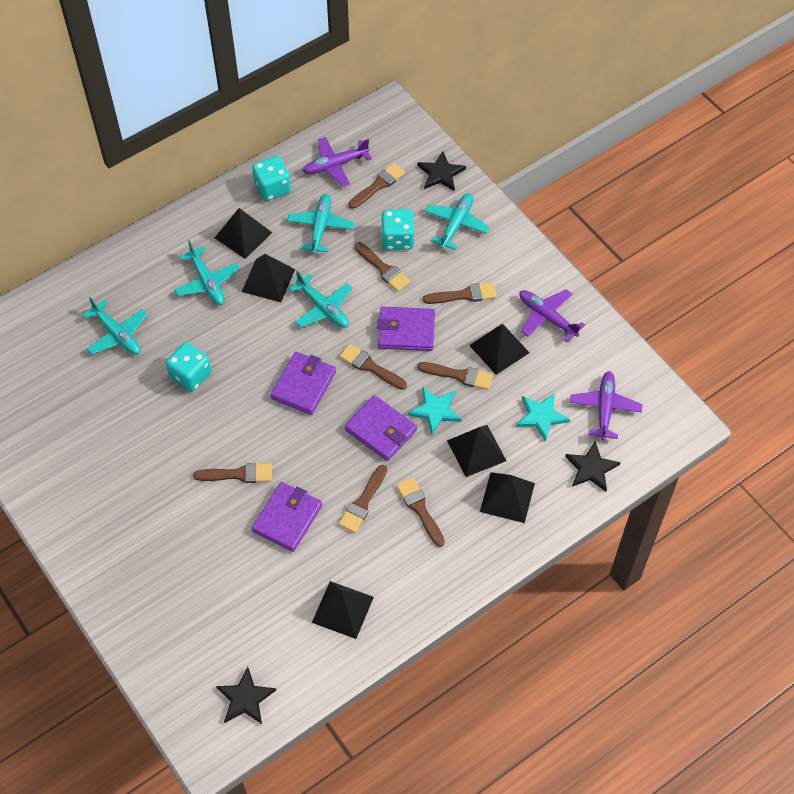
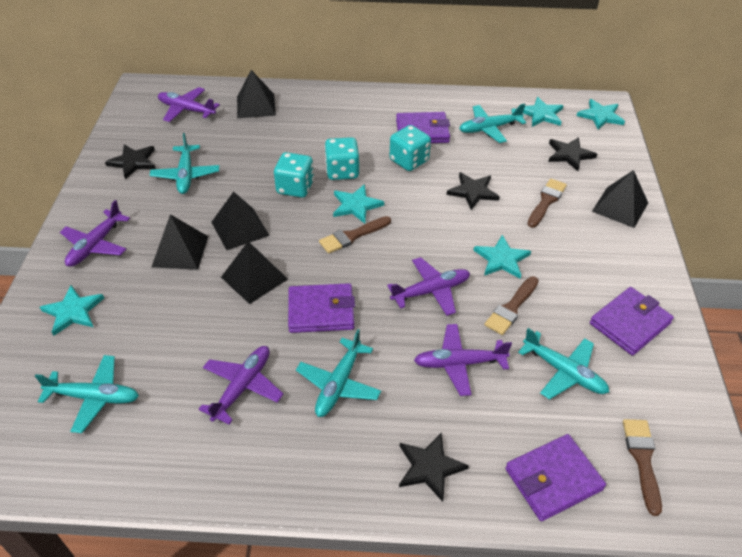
black pyramid: 6 -> 5
black star: 3 -> 4
brown brush: 8 -> 4
purple plane: 3 -> 5
turquoise star: 2 -> 5

